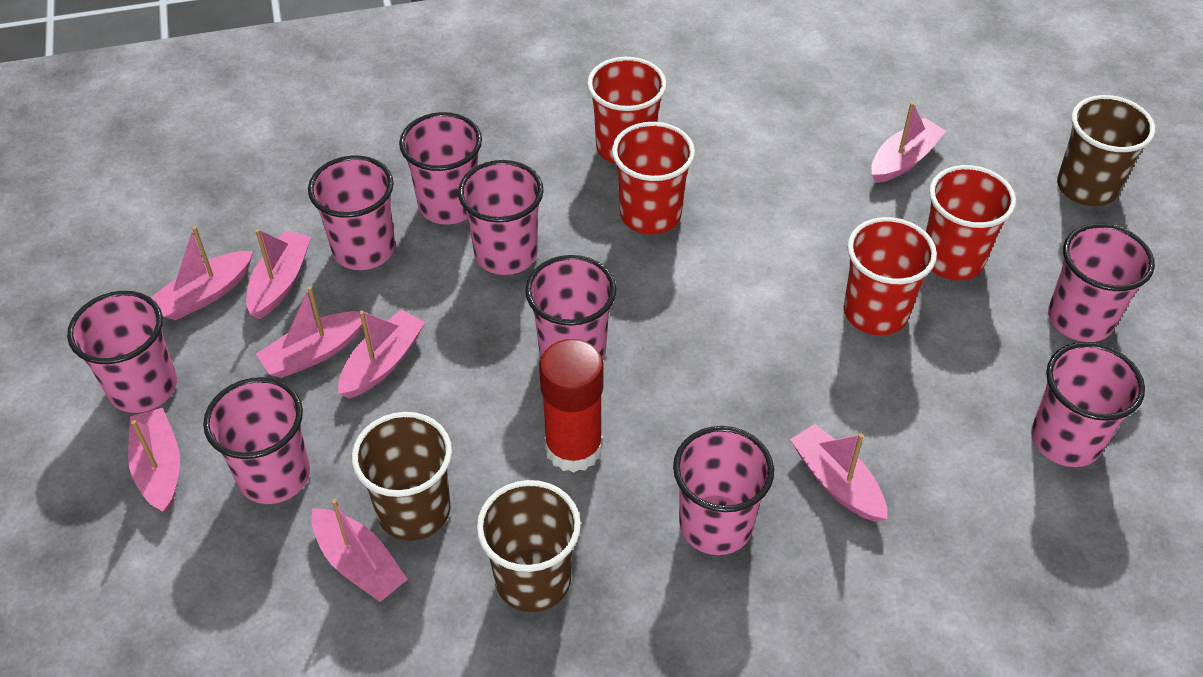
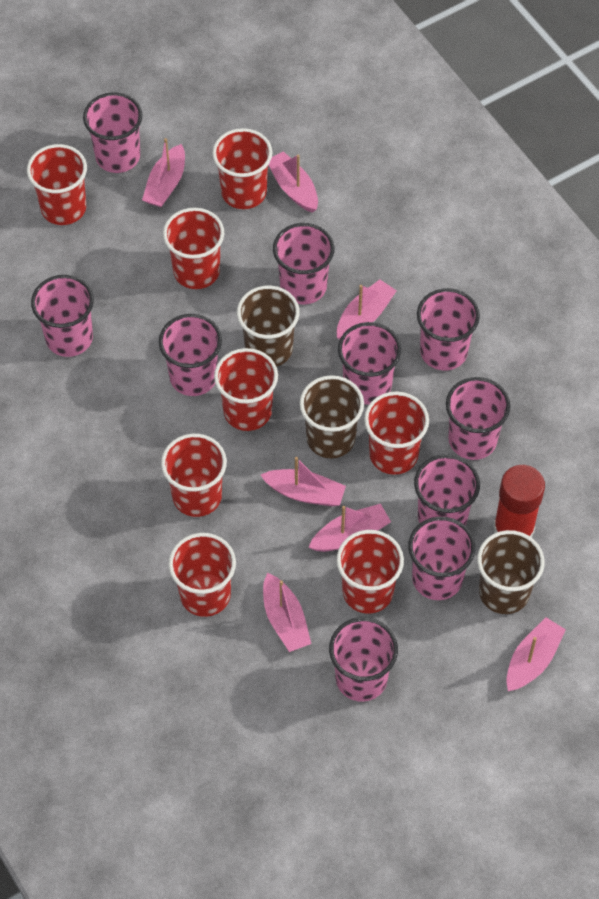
pink boat: 8 -> 7
pink cup: 9 -> 10
red cup: 4 -> 8

